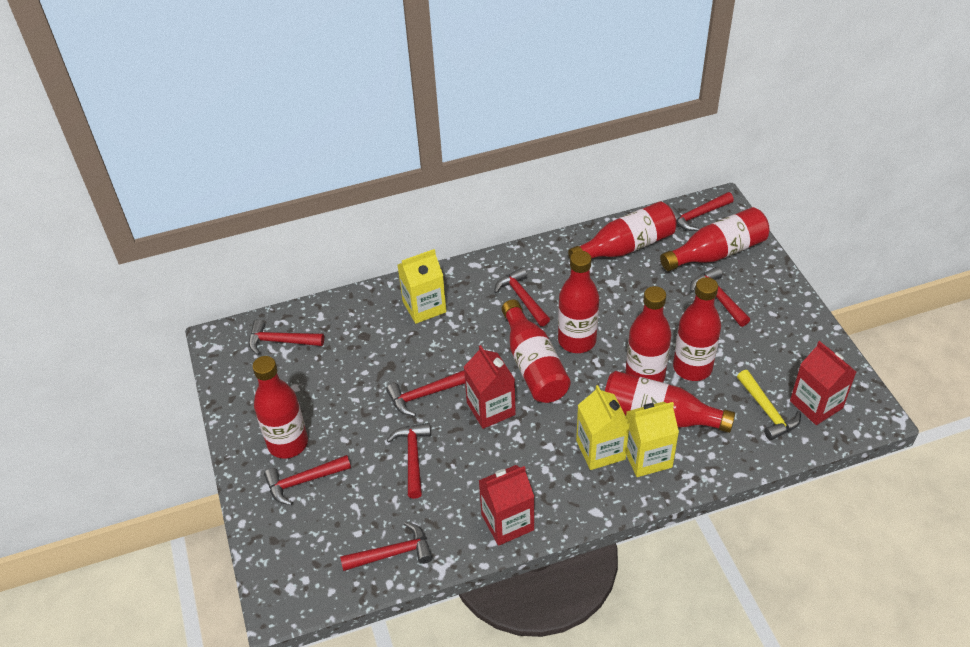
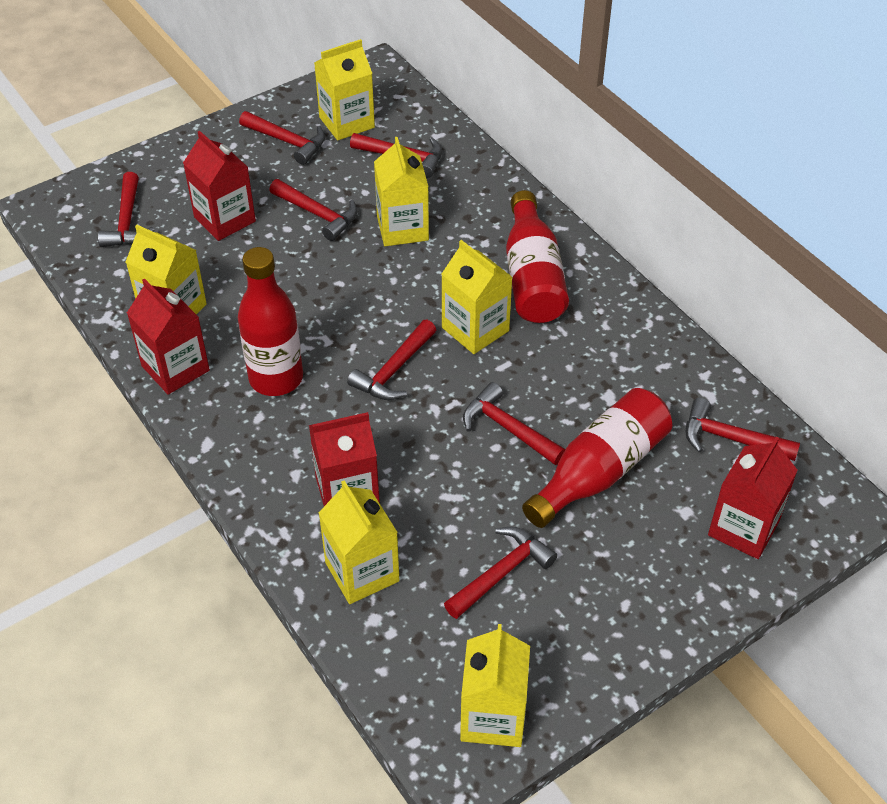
red bottle: 8 -> 3
red carton: 3 -> 4
yellow carton: 3 -> 6
yellow hammer: 1 -> 0

